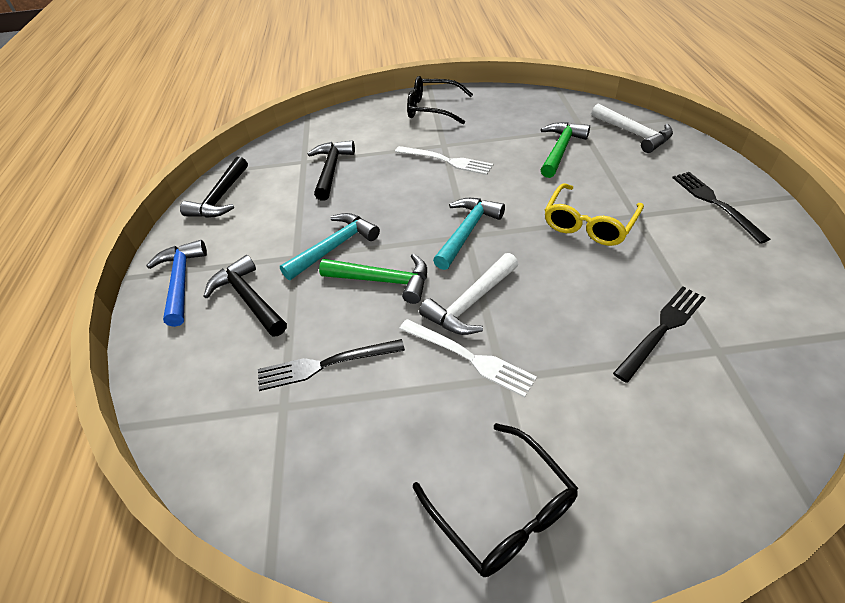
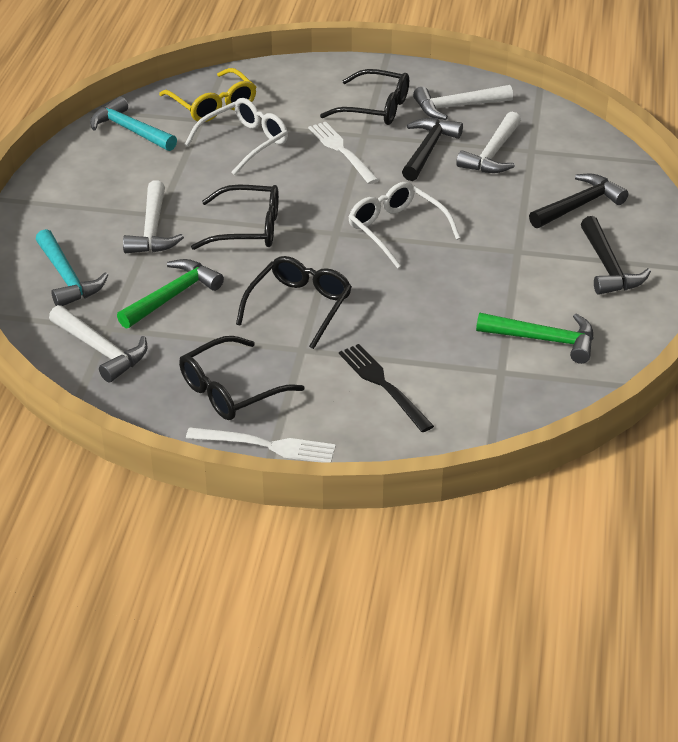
black fork: 3 -> 1
black glasses: 2 -> 4
blue hammer: 1 -> 0
white glasses: 0 -> 2
white hammer: 2 -> 4

